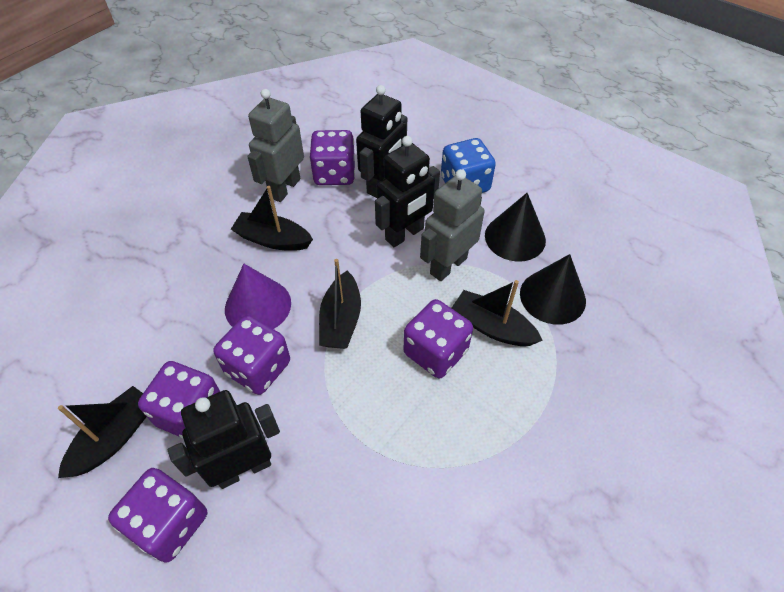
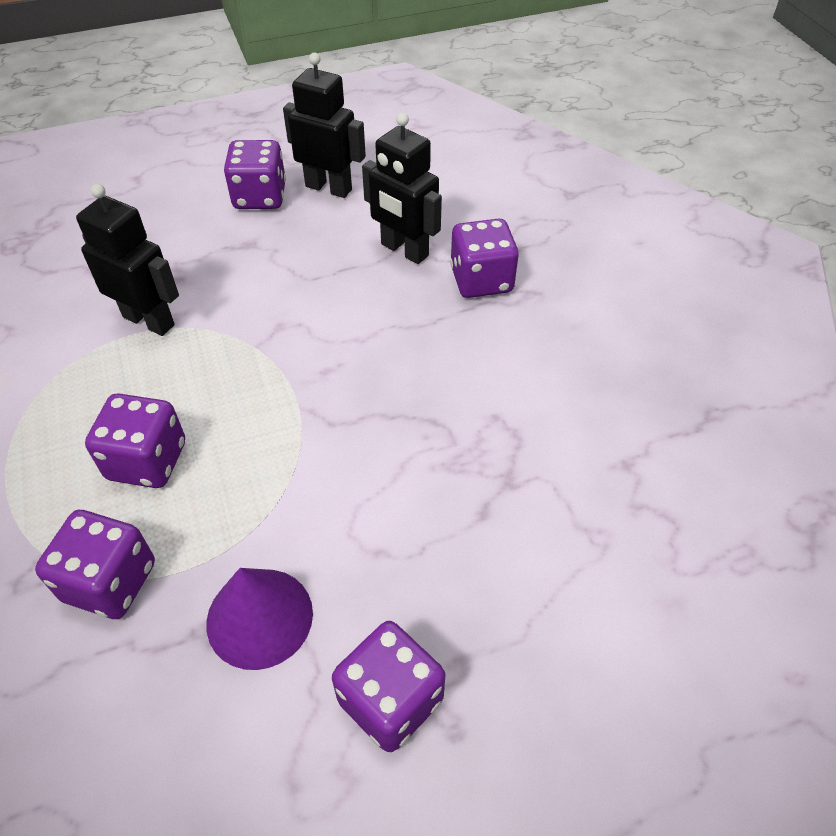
black boat: 4 -> 0
black cone: 2 -> 0
blue dice: 1 -> 0
grey robot: 2 -> 0

